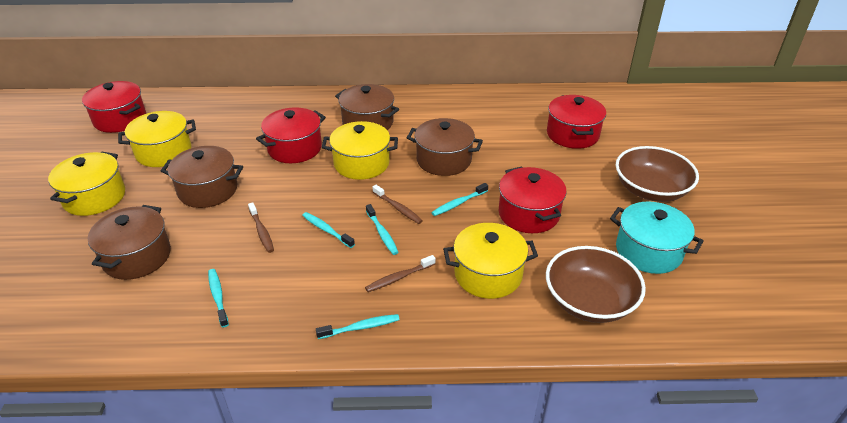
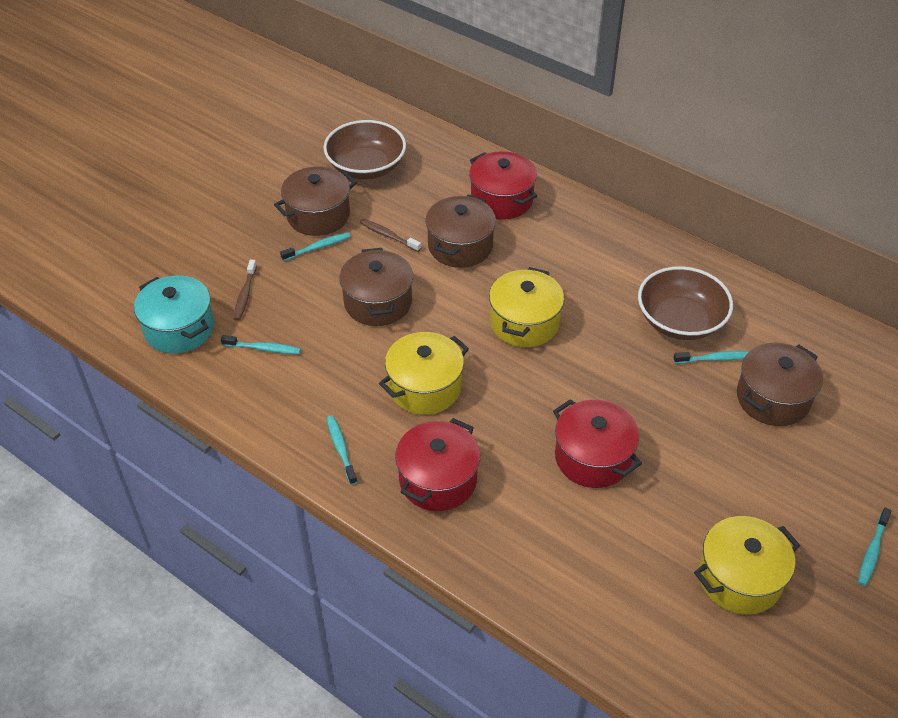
brown toothbrush: 3 -> 2
red pot: 4 -> 3
yellow pot: 4 -> 3

